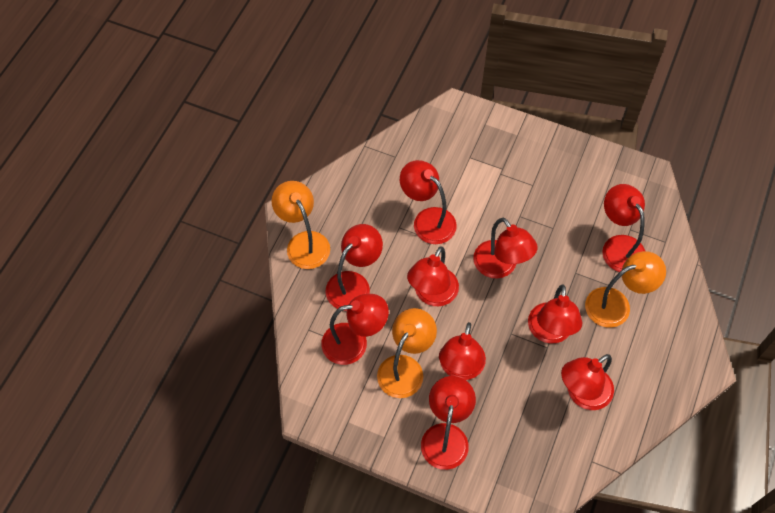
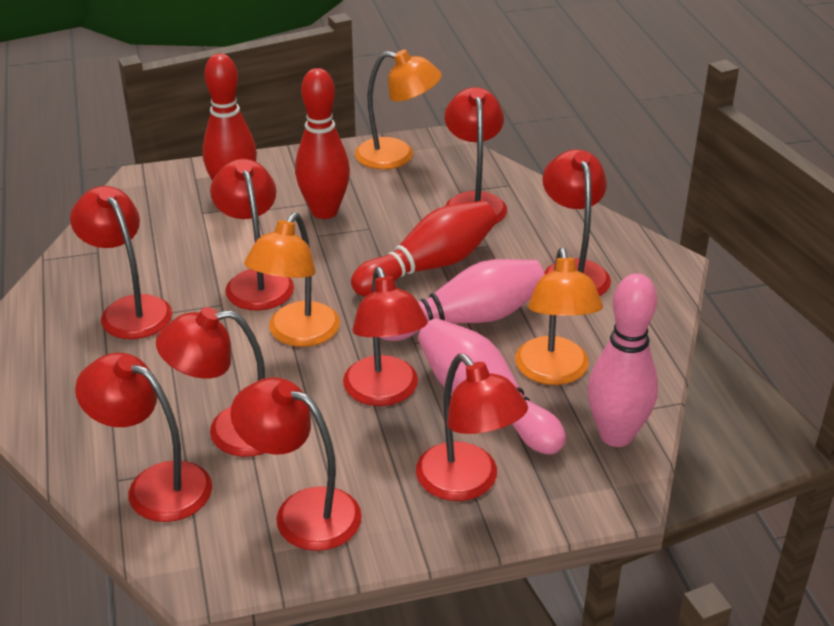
pink bowling pin: 0 -> 3
red bowling pin: 0 -> 3
red lamp: 10 -> 9

